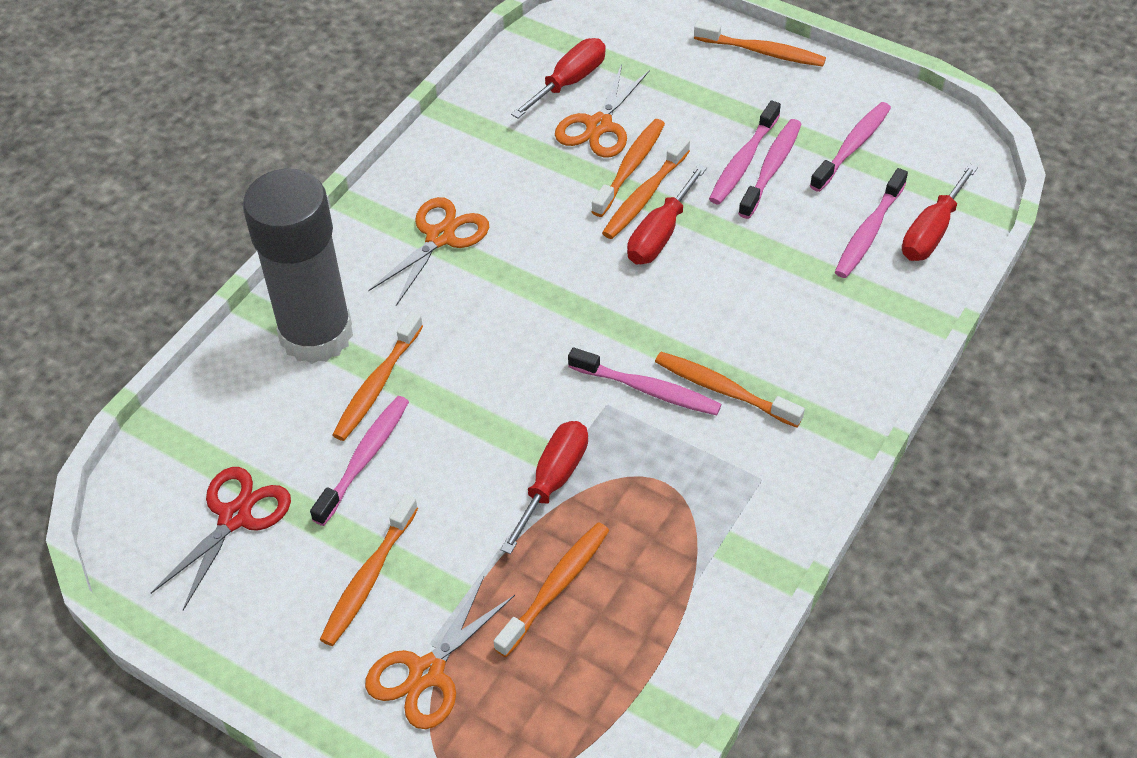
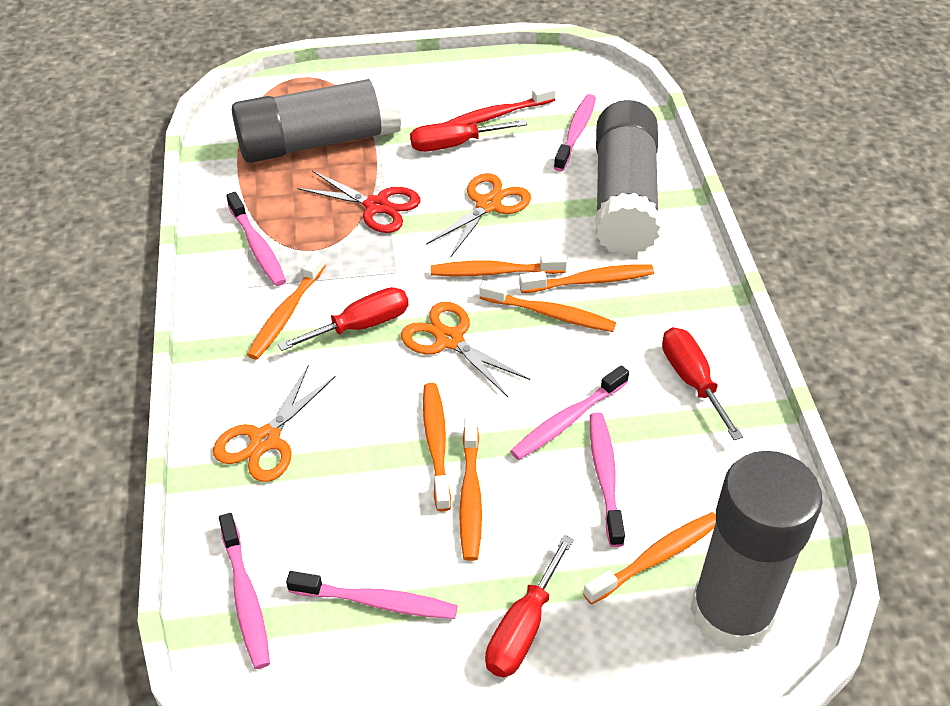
grey glue stick: 1 -> 3
red toothbrush: 0 -> 1

